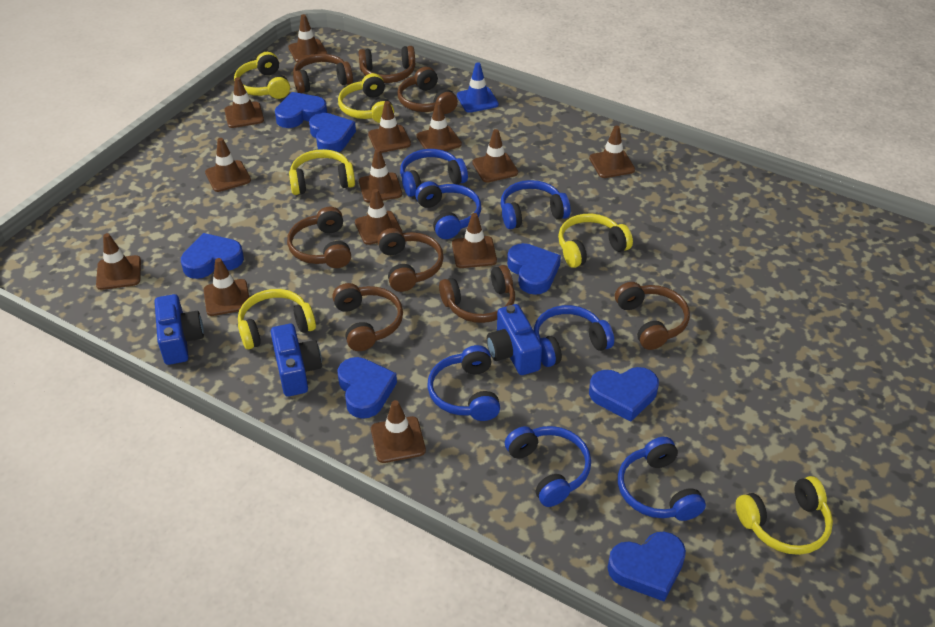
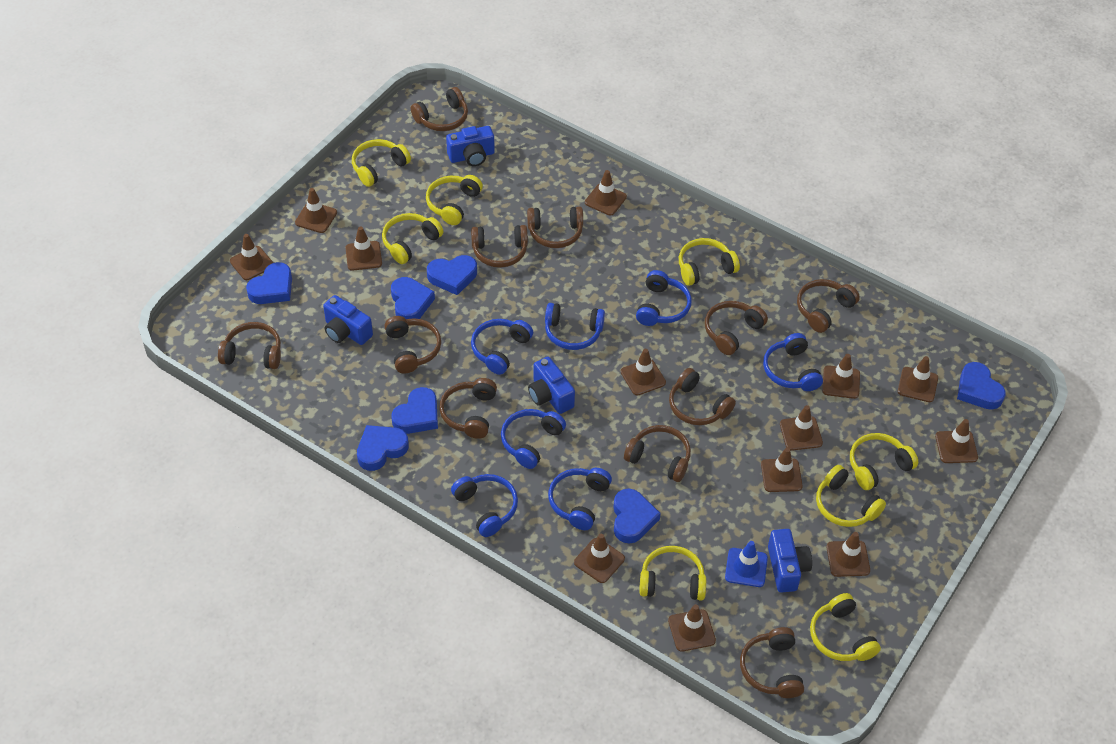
blue camera: 3 -> 4
brown headphones: 8 -> 11
yellow headphones: 6 -> 8

